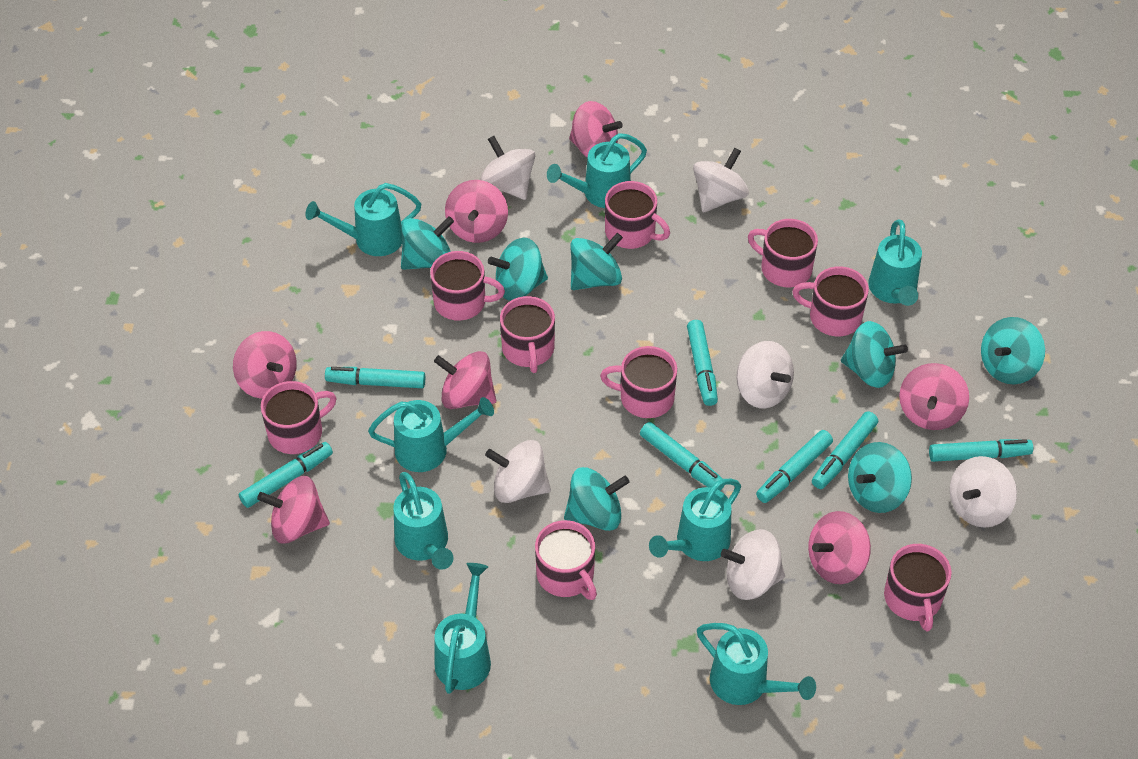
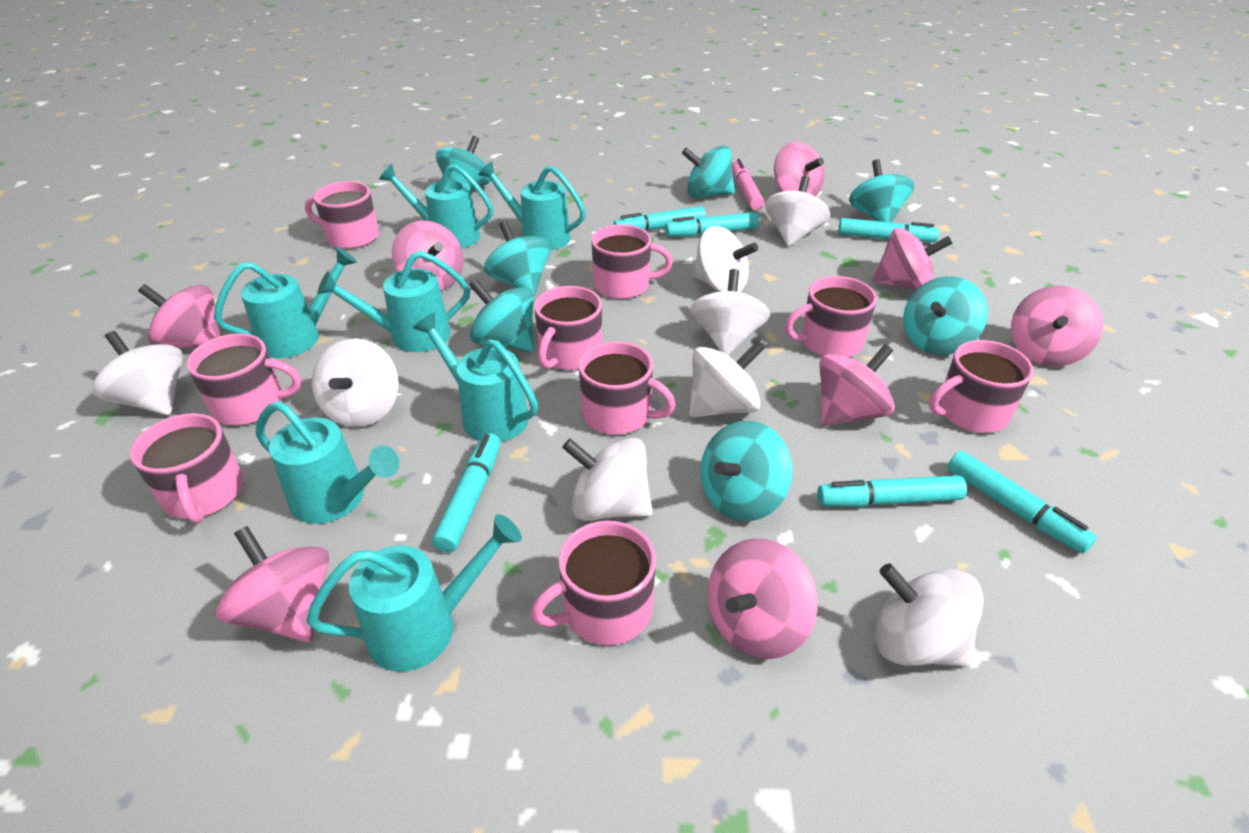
pink marker: 0 -> 1
pink spinning top: 7 -> 8
turquoise marker: 7 -> 6
turquoise watering can: 8 -> 7
white spinning top: 6 -> 8

